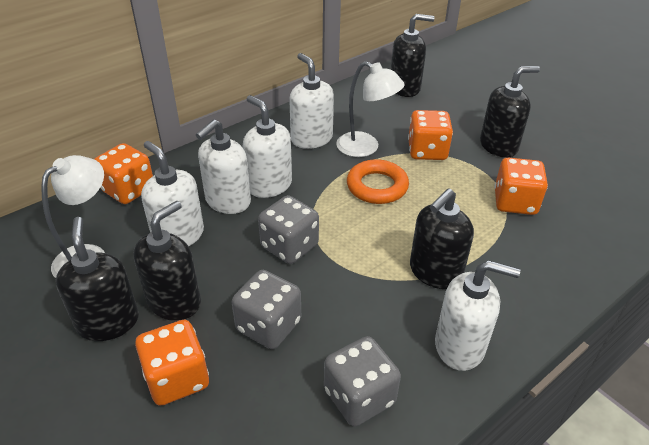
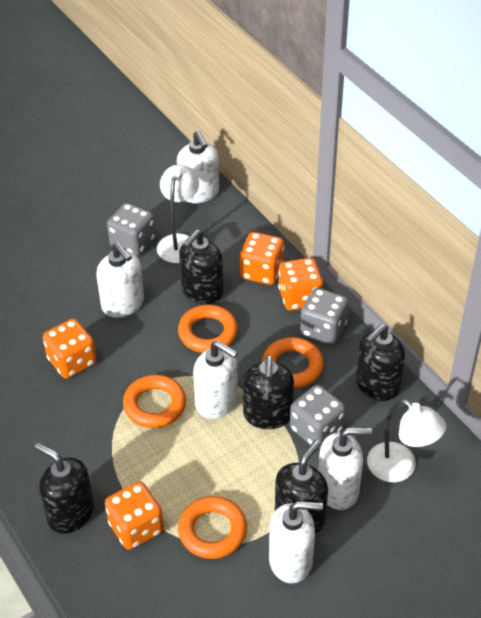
orange ring: 1 -> 4

